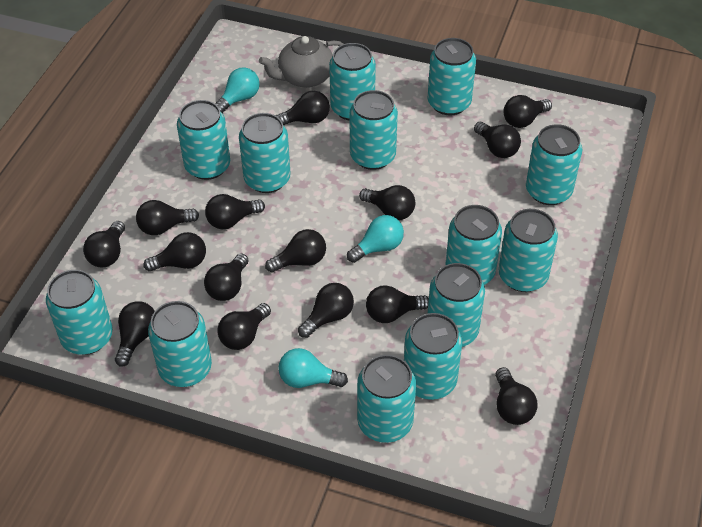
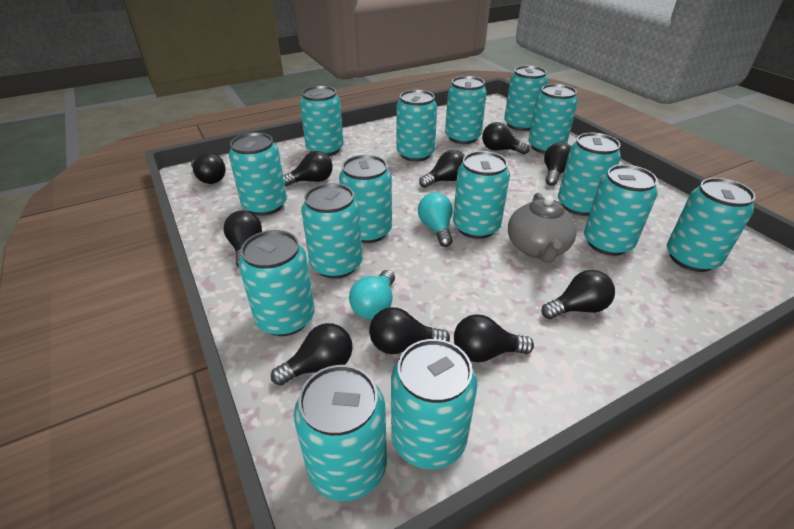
black light bulb: 15 -> 10
turquoise can: 13 -> 15
turquoise light bulb: 3 -> 2

